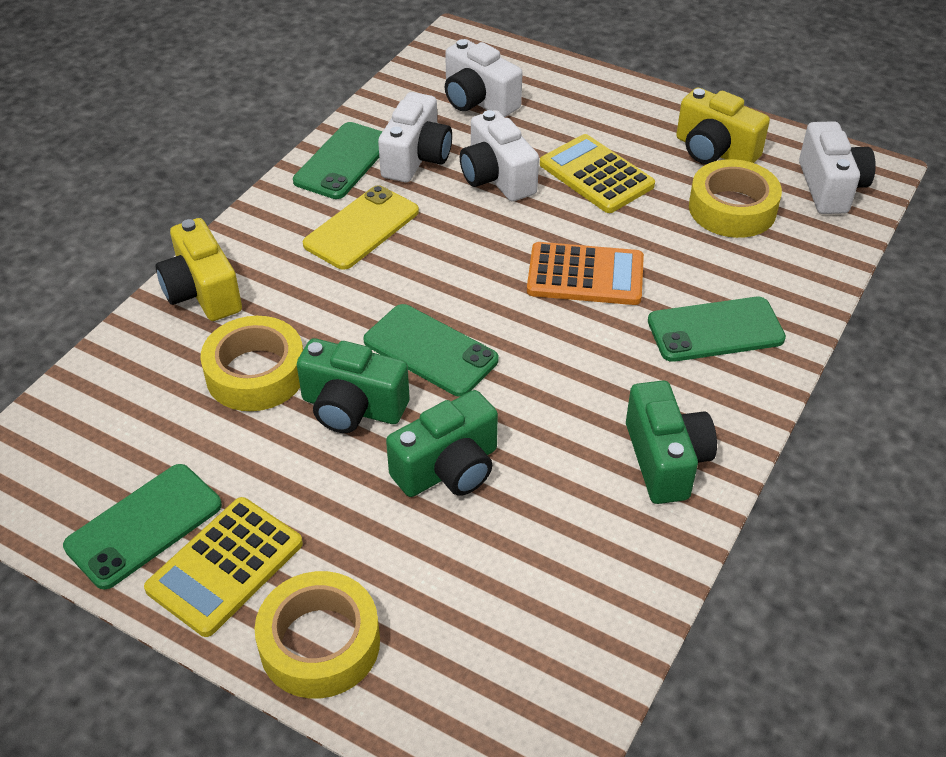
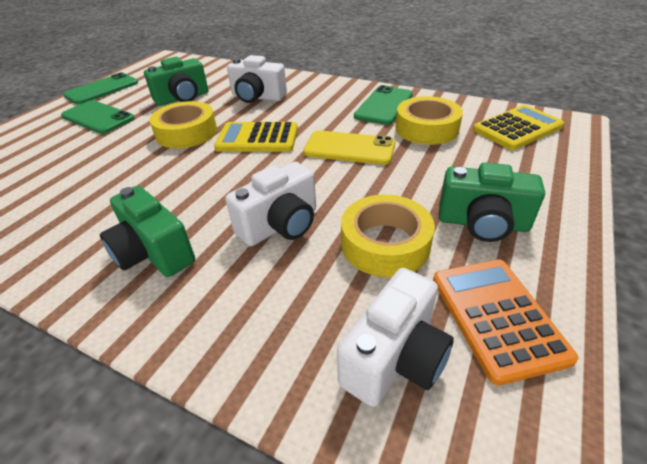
green phone: 4 -> 3
white camera: 4 -> 3
yellow camera: 2 -> 0

